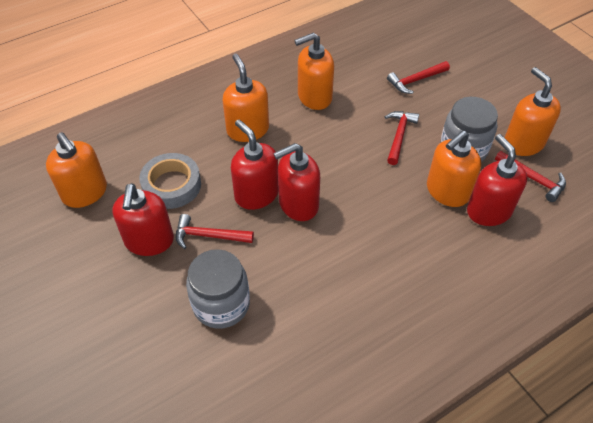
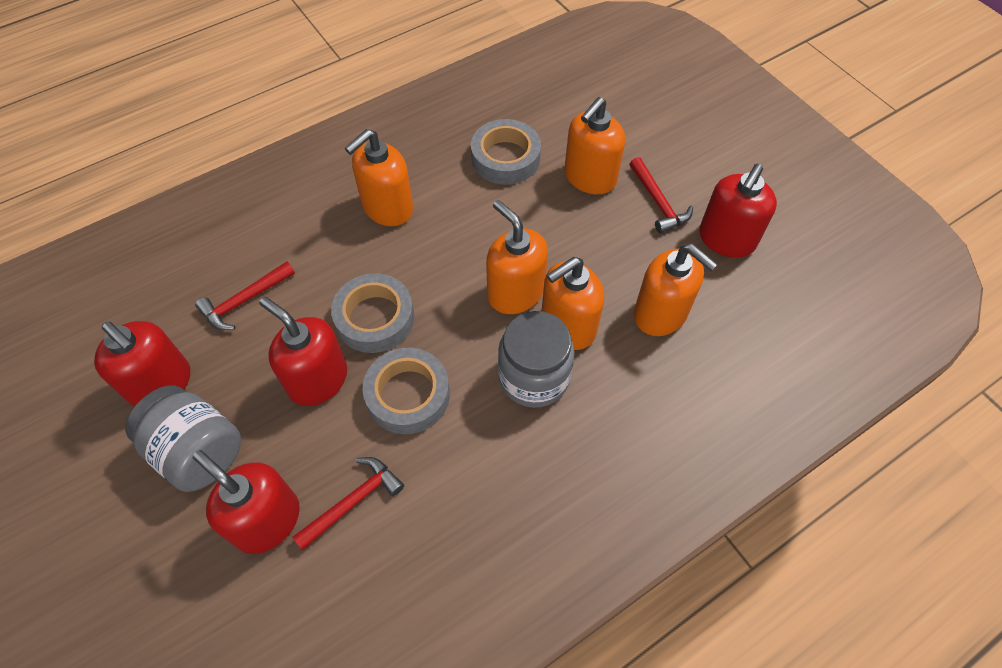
grey tape: 1 -> 3
red hammer: 4 -> 3

